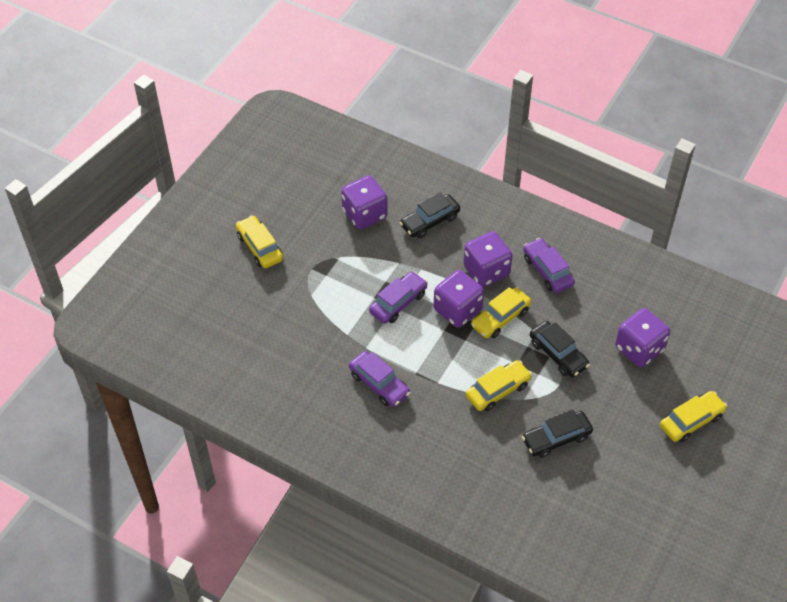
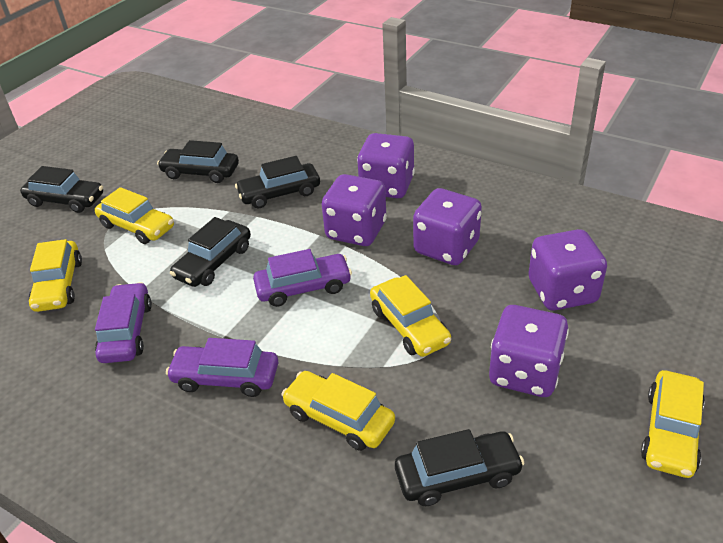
black car: 3 -> 5
purple dice: 4 -> 5
yellow car: 4 -> 5

